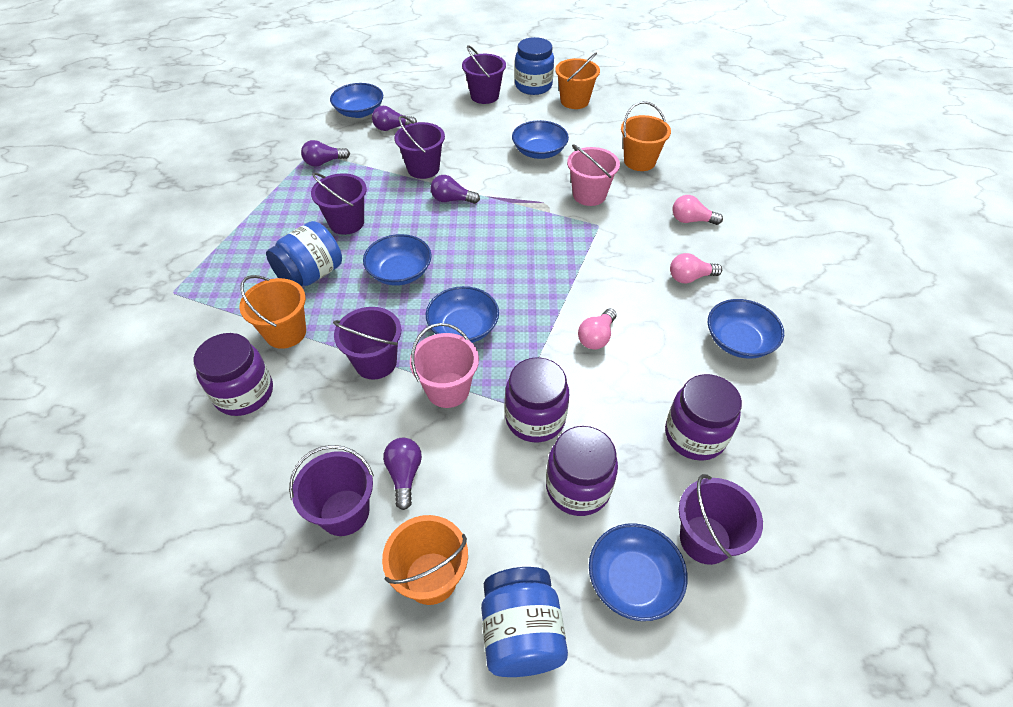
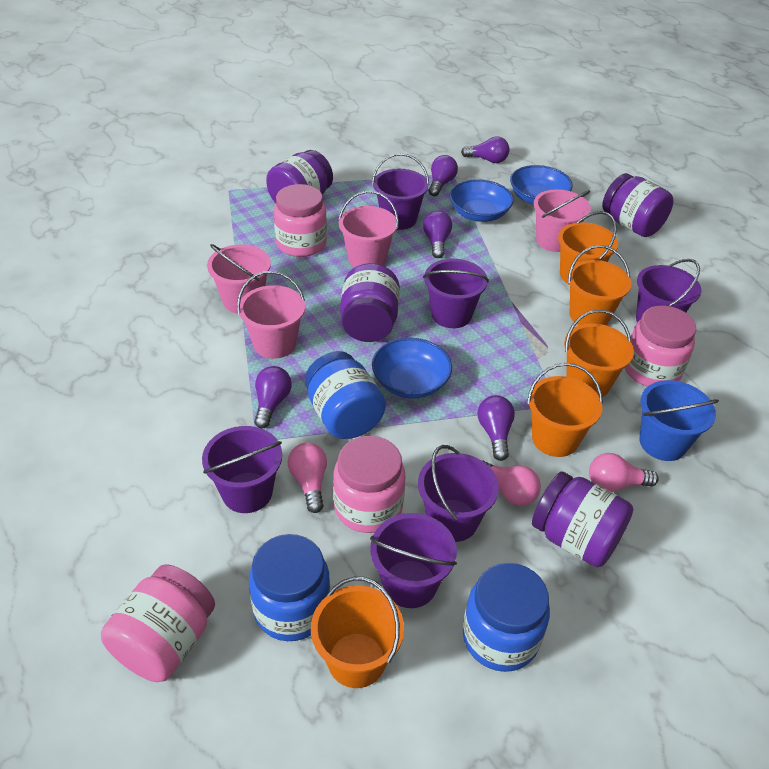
blue bowl: 6 -> 3
blue bucket: 0 -> 1
orange bucket: 4 -> 5
pink bucket: 2 -> 4
pink jar: 0 -> 4
purple light bulb: 4 -> 5

